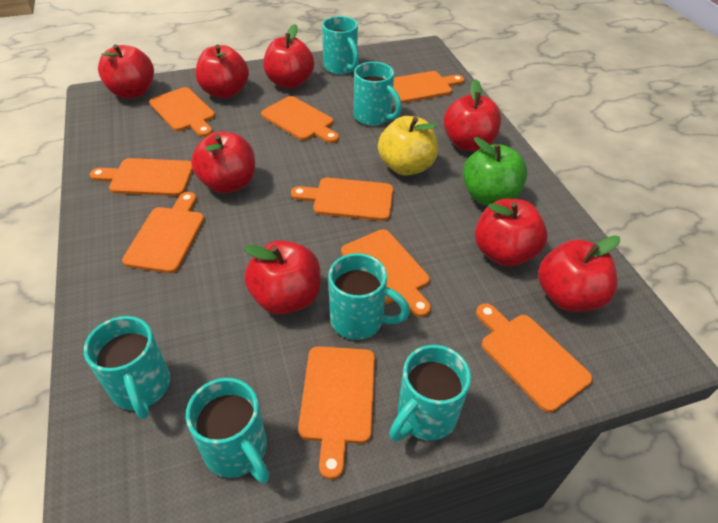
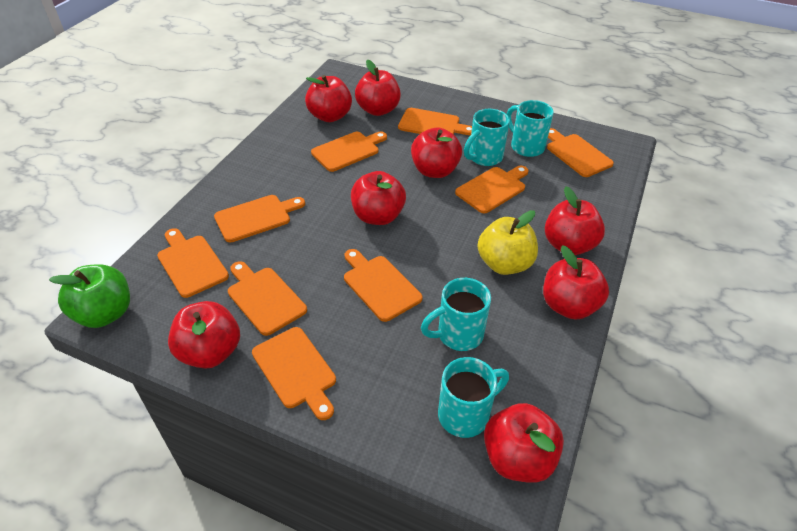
turquoise mug: 6 -> 4

